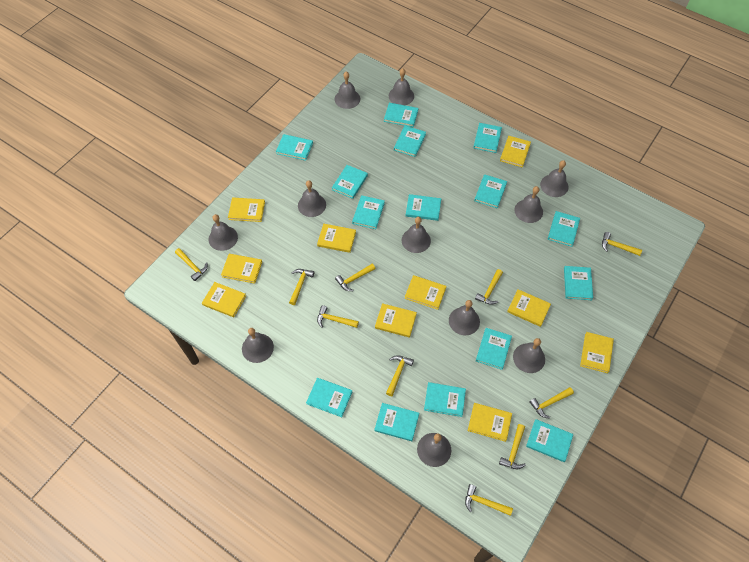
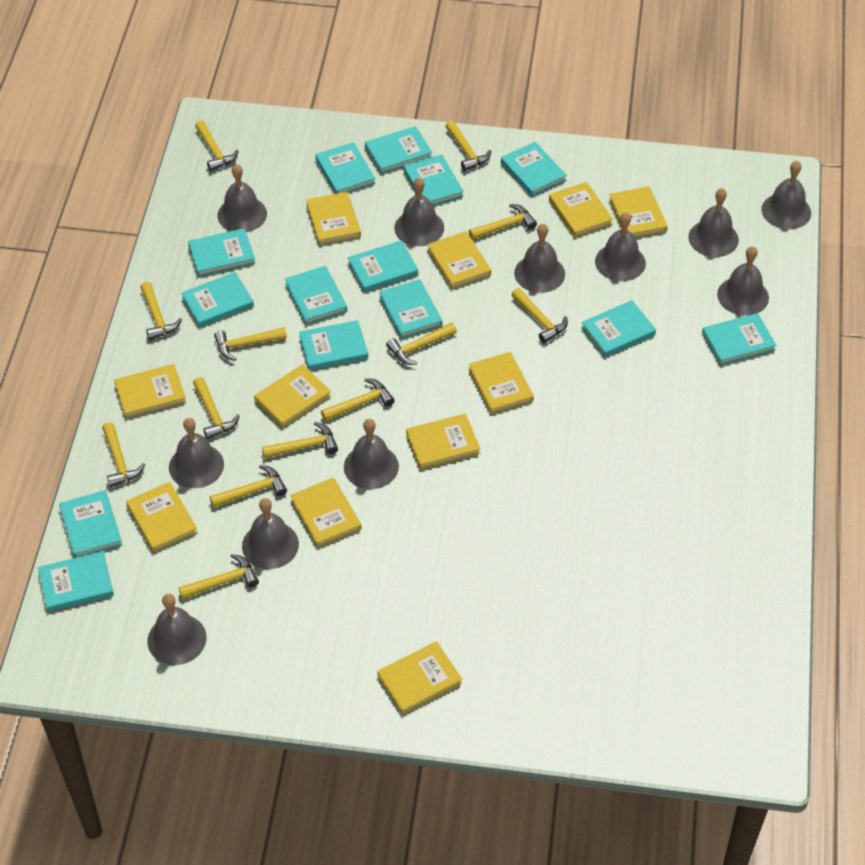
turquoise book: 15 -> 14
yellow book: 10 -> 11
yellow hammer: 10 -> 13

